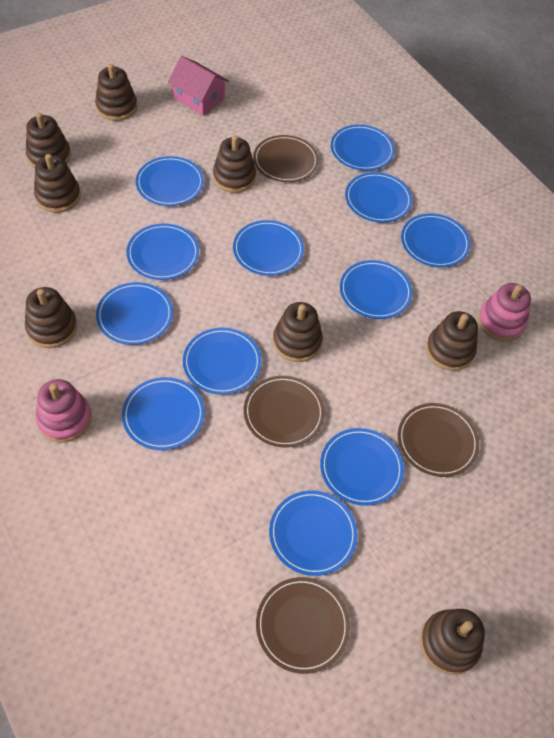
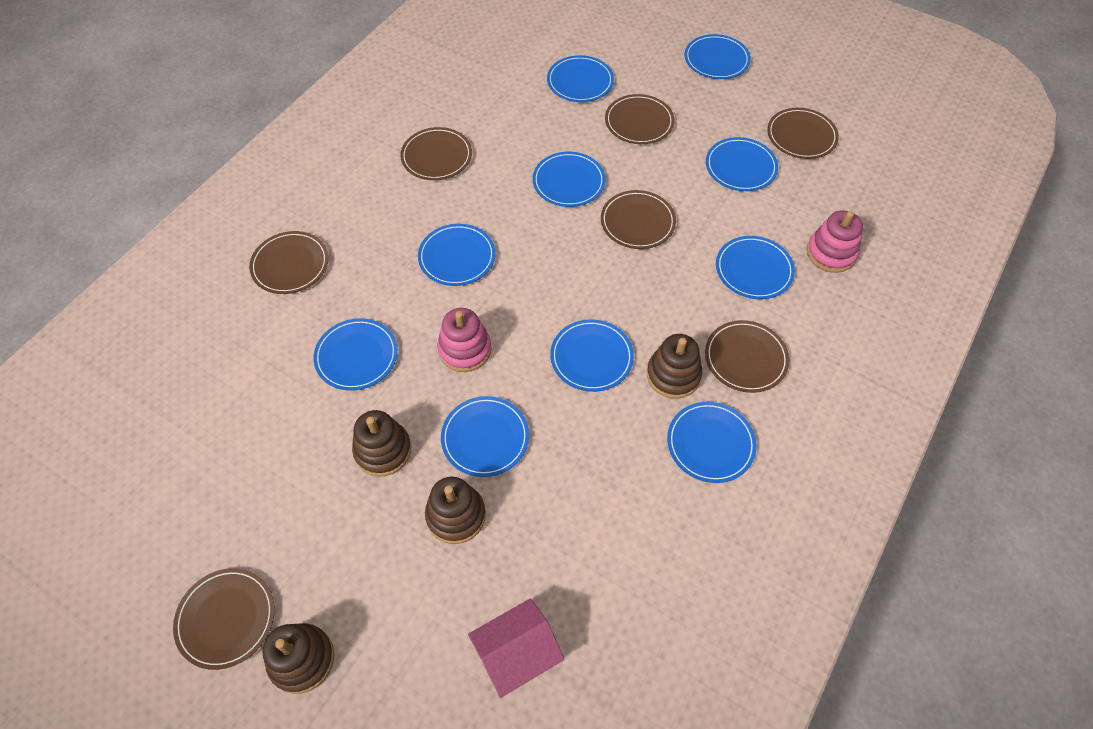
blue plate: 12 -> 10
brown plate: 4 -> 7
brown stacking toy: 8 -> 4

